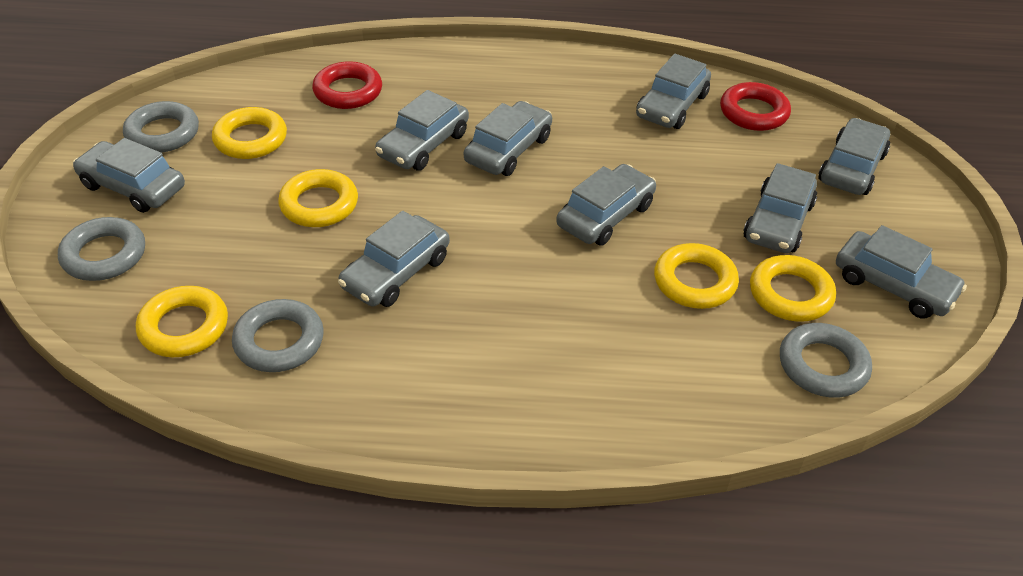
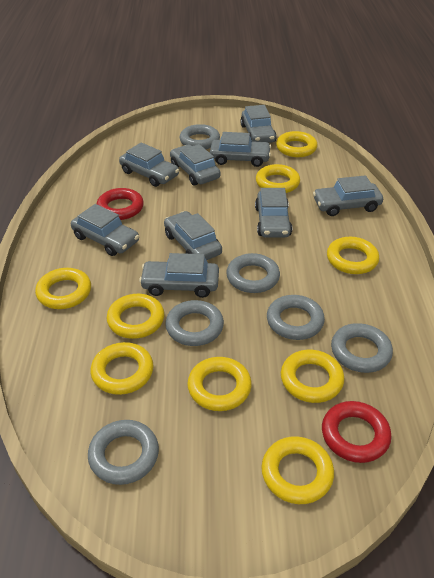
grey ring: 4 -> 6
yellow ring: 5 -> 9

